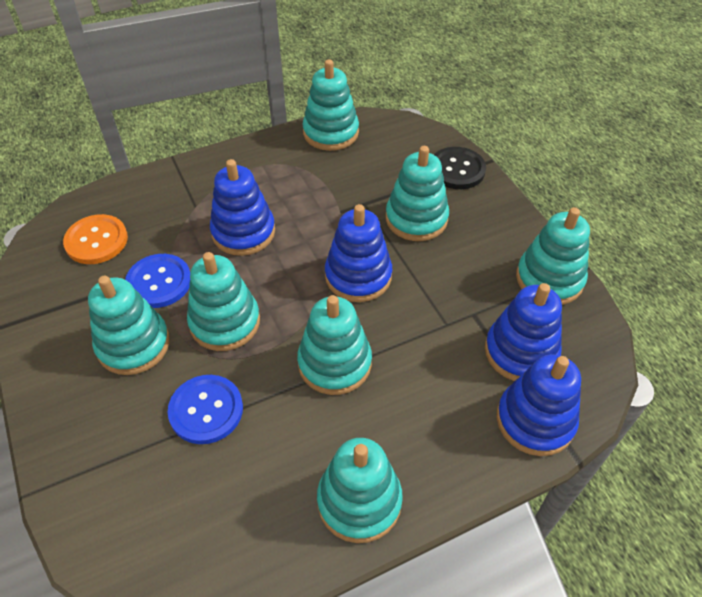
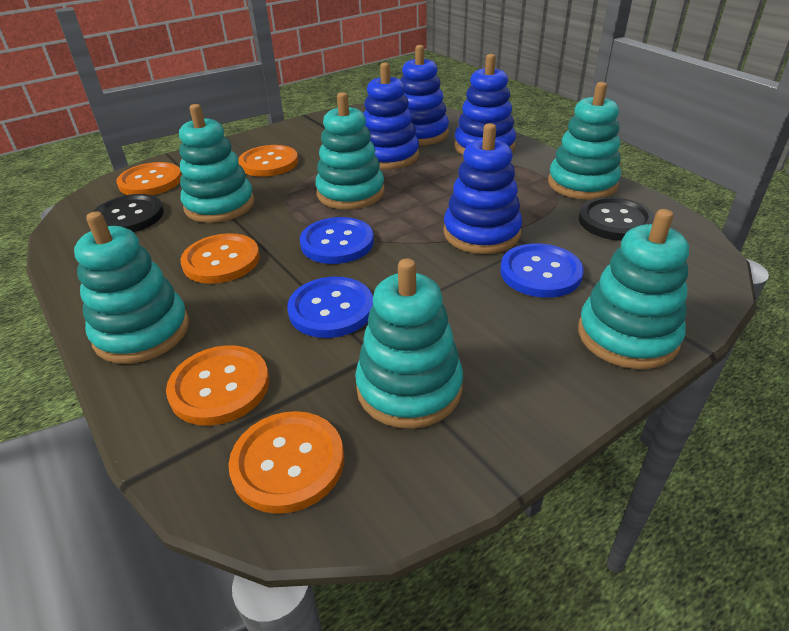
black button: 1 -> 2
blue button: 2 -> 3
orange button: 1 -> 5
turquoise stacking toy: 7 -> 6

